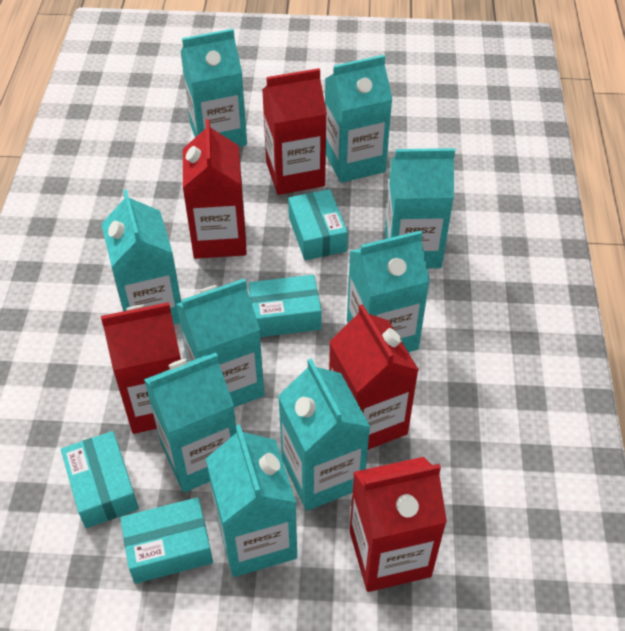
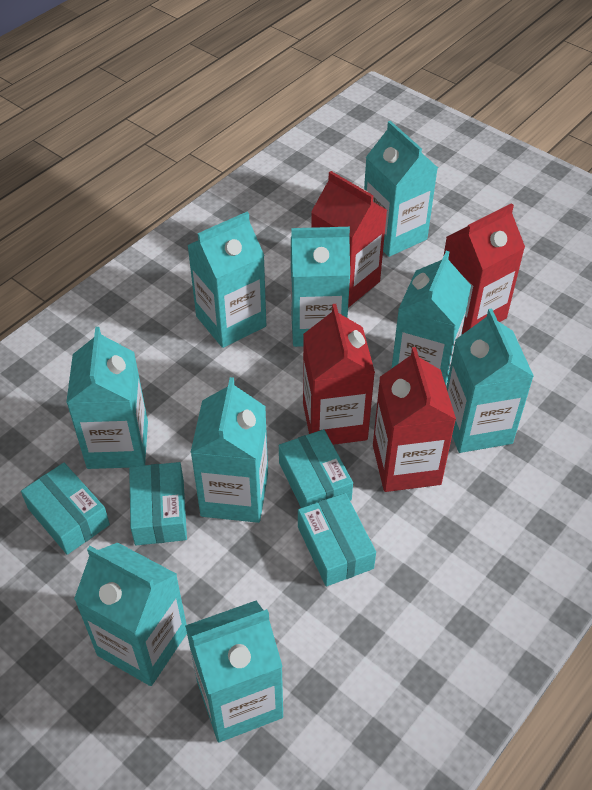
red carton: 5 -> 4

